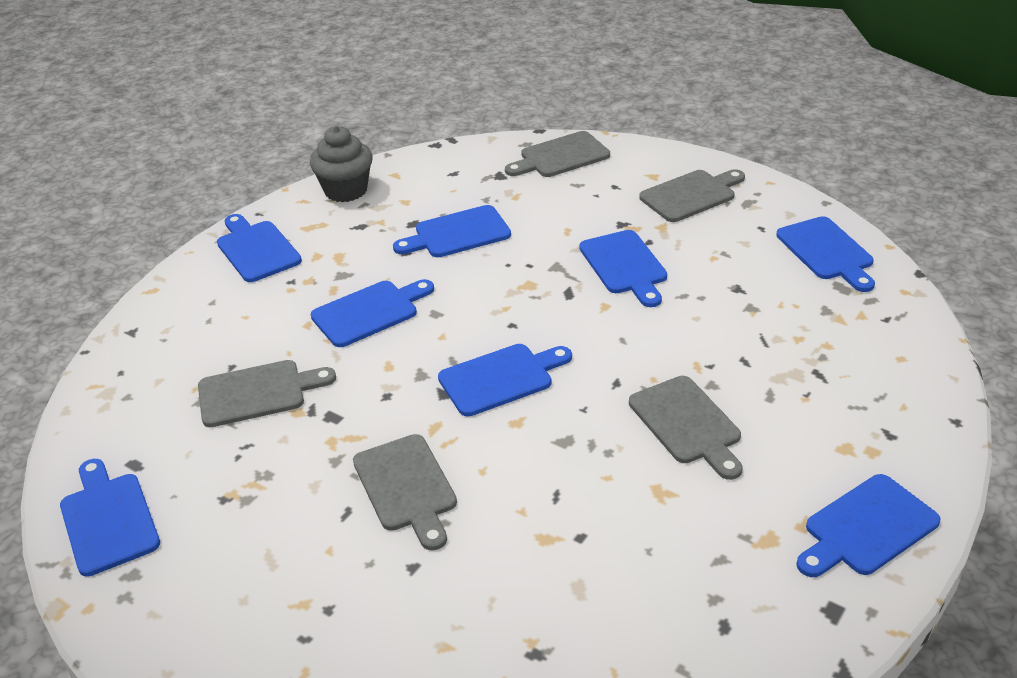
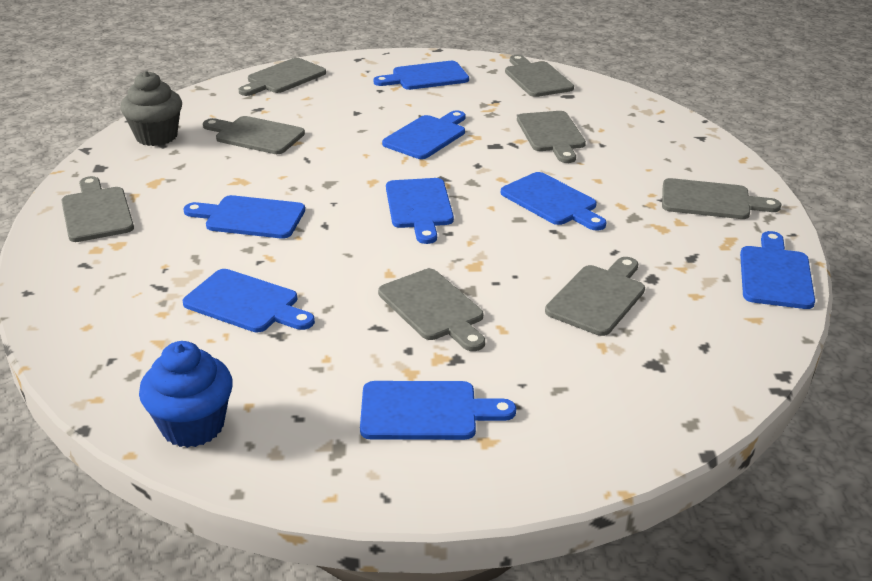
blue cupcake: 0 -> 1
grey cutting board: 5 -> 8

